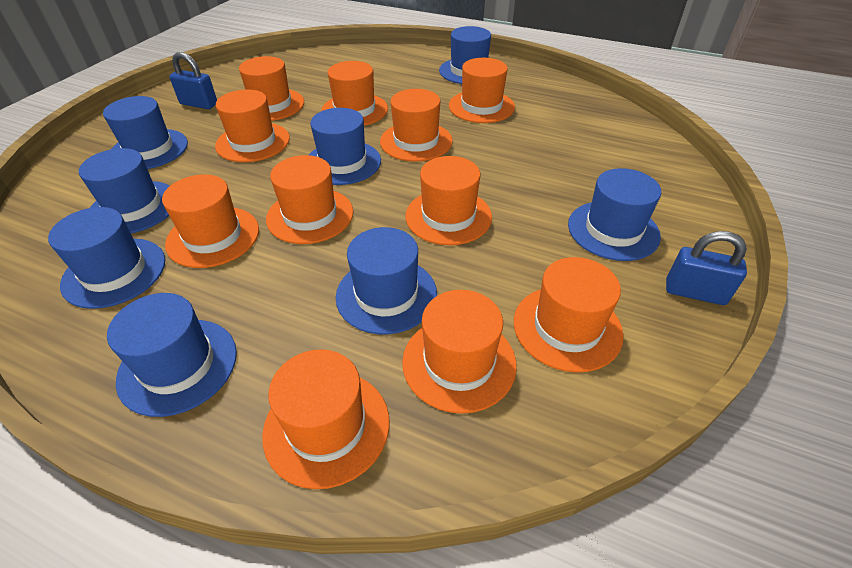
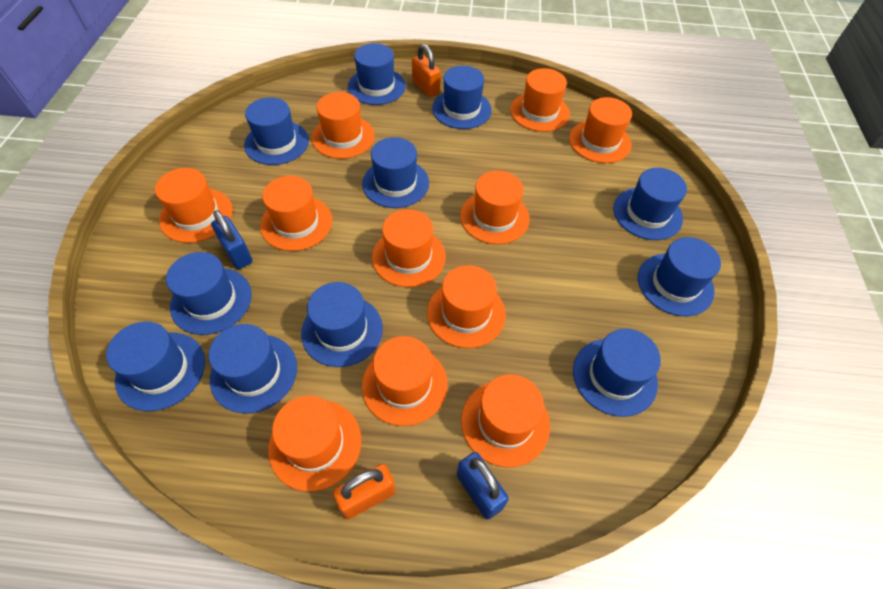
blue hat: 8 -> 11
orange padlock: 0 -> 2

